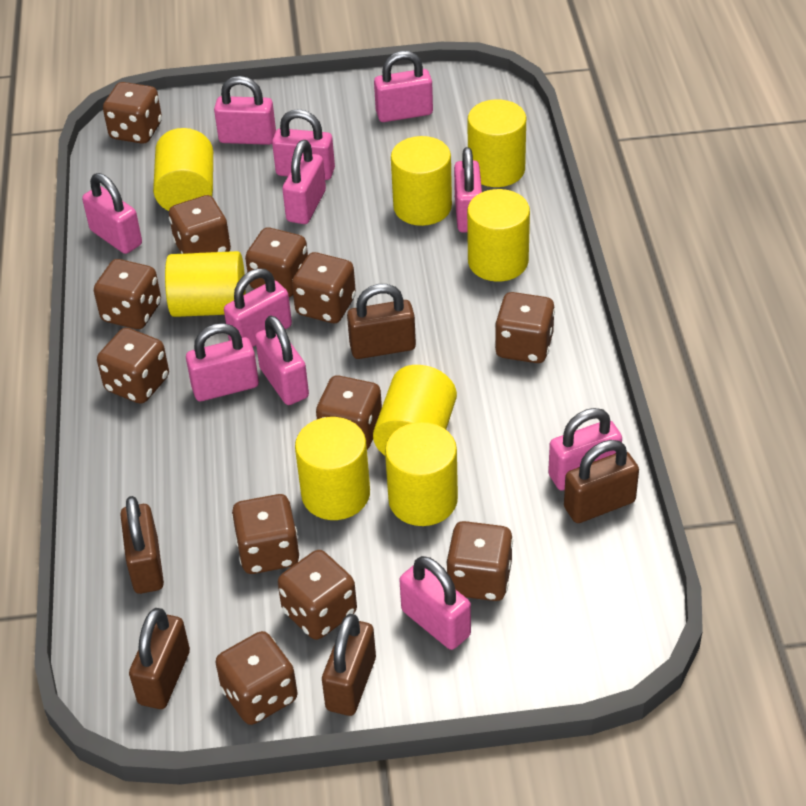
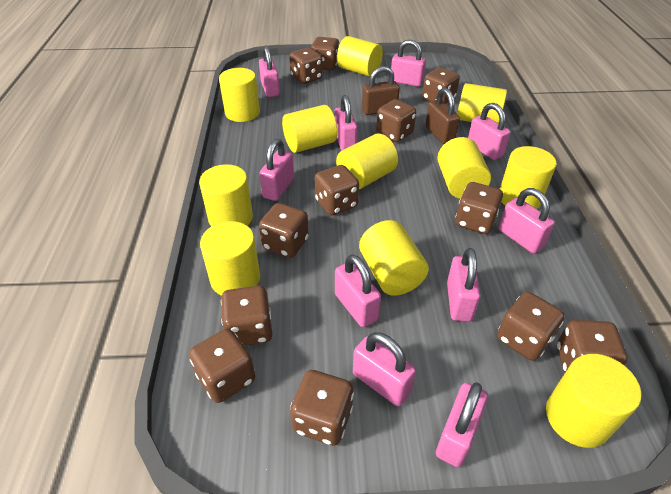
brown padlock: 5 -> 2
pink padlock: 11 -> 10
yellow cylinder: 8 -> 11

